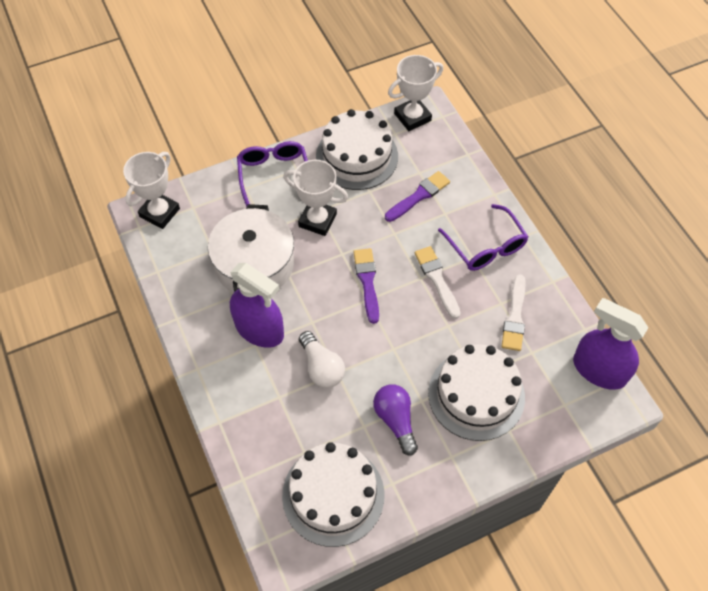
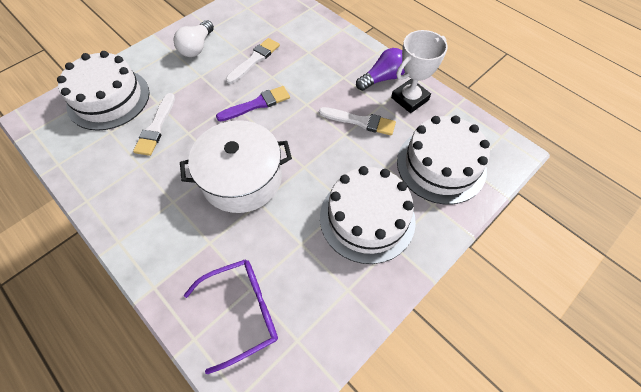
purple brush: 2 -> 1
purple glasses: 2 -> 1
purple spray bottle: 2 -> 0
white brush: 2 -> 3
white trophy: 3 -> 1

